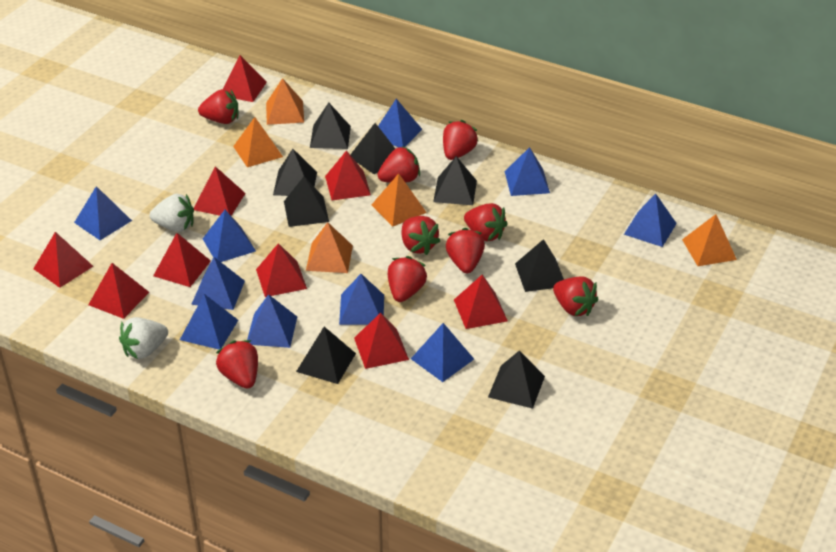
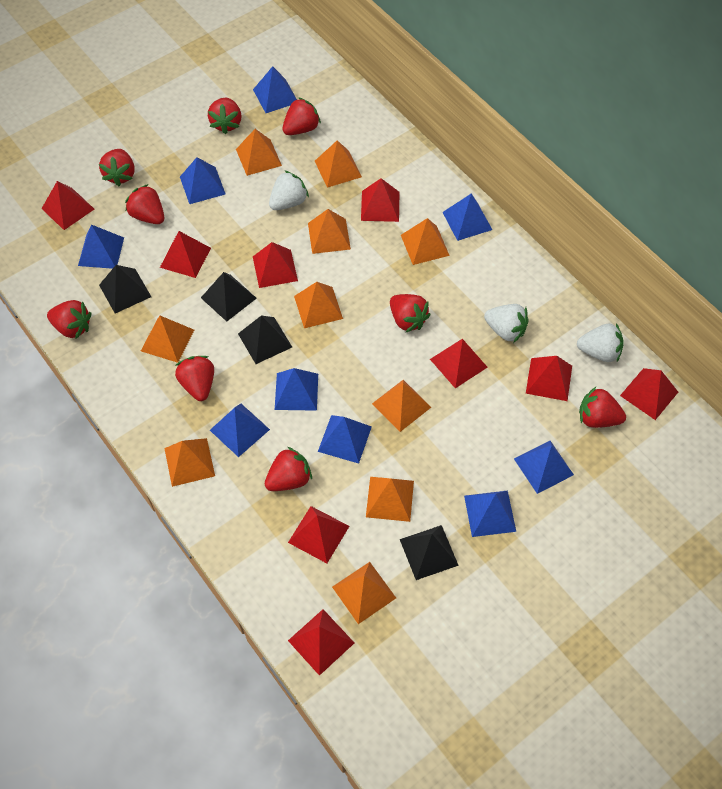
black pyramid: 8 -> 4
blue pyramid: 10 -> 9
orange pyramid: 5 -> 10
white strawberry: 2 -> 3

